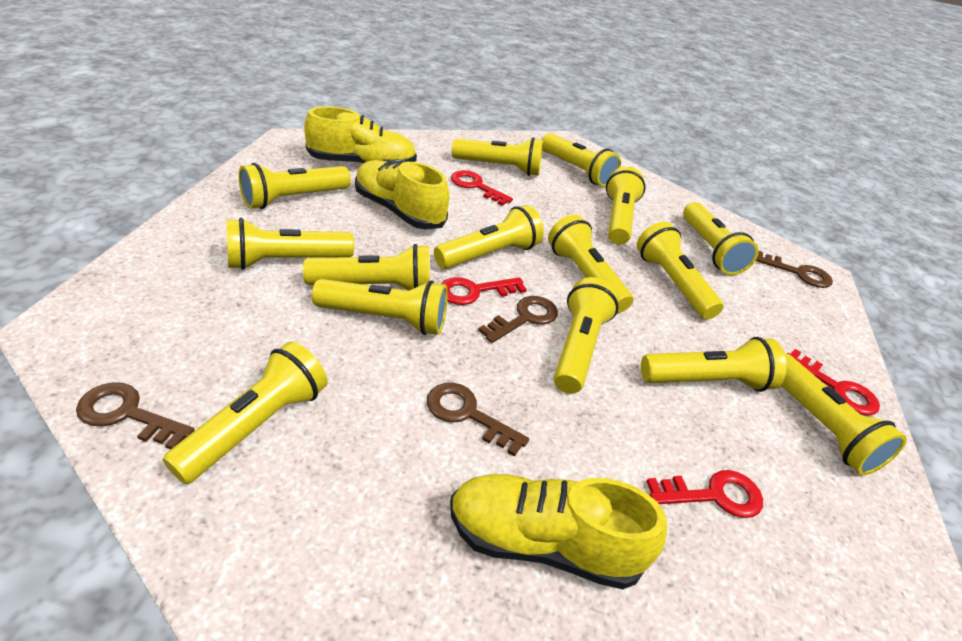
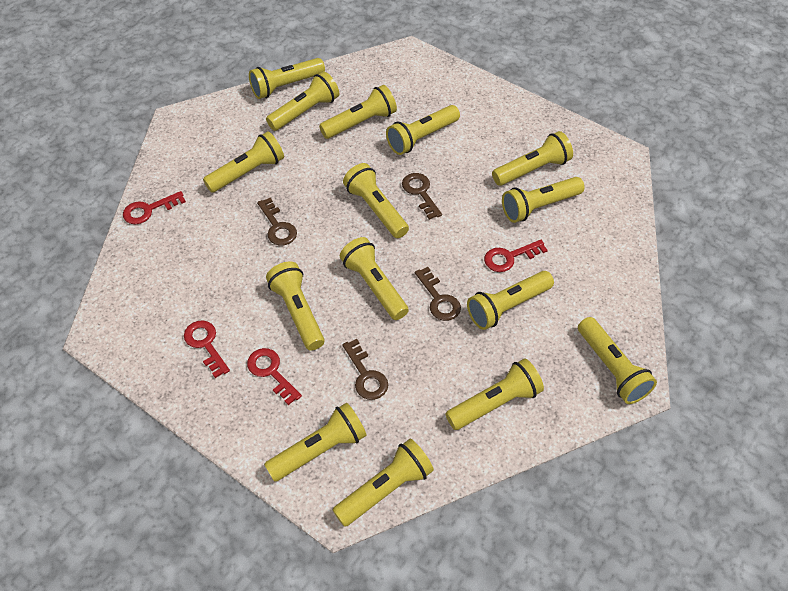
yellow shoe: 3 -> 0

